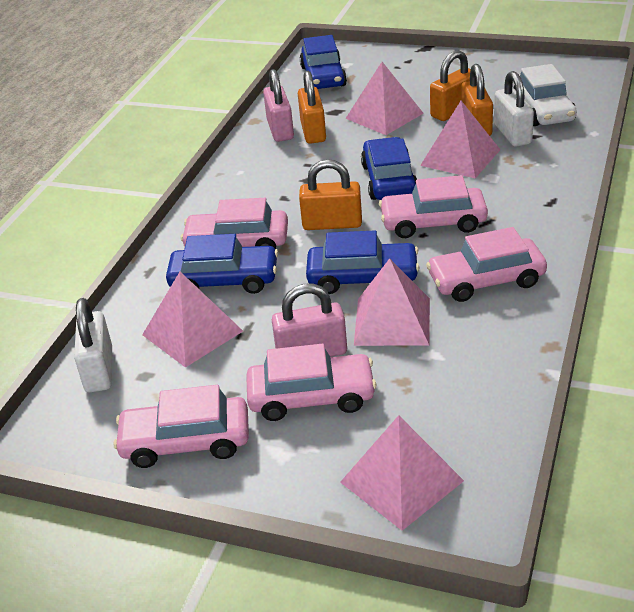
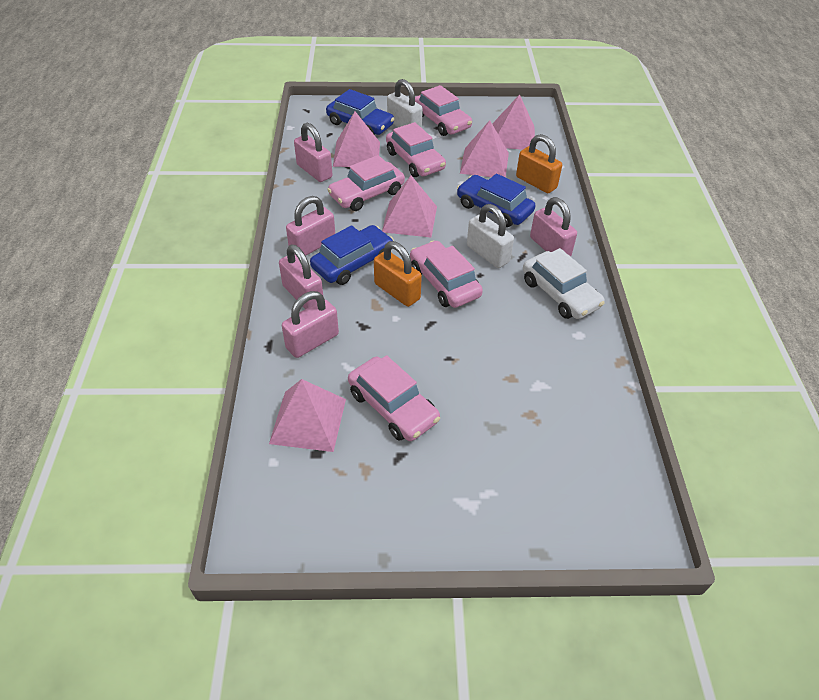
blue car: 4 -> 3
orange padlock: 4 -> 2
pink padlock: 2 -> 5

